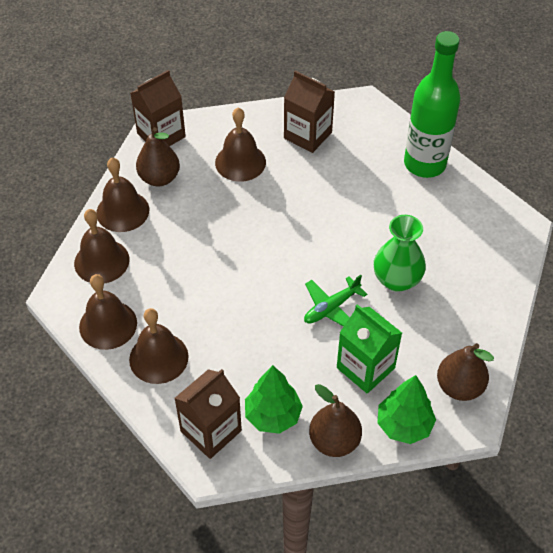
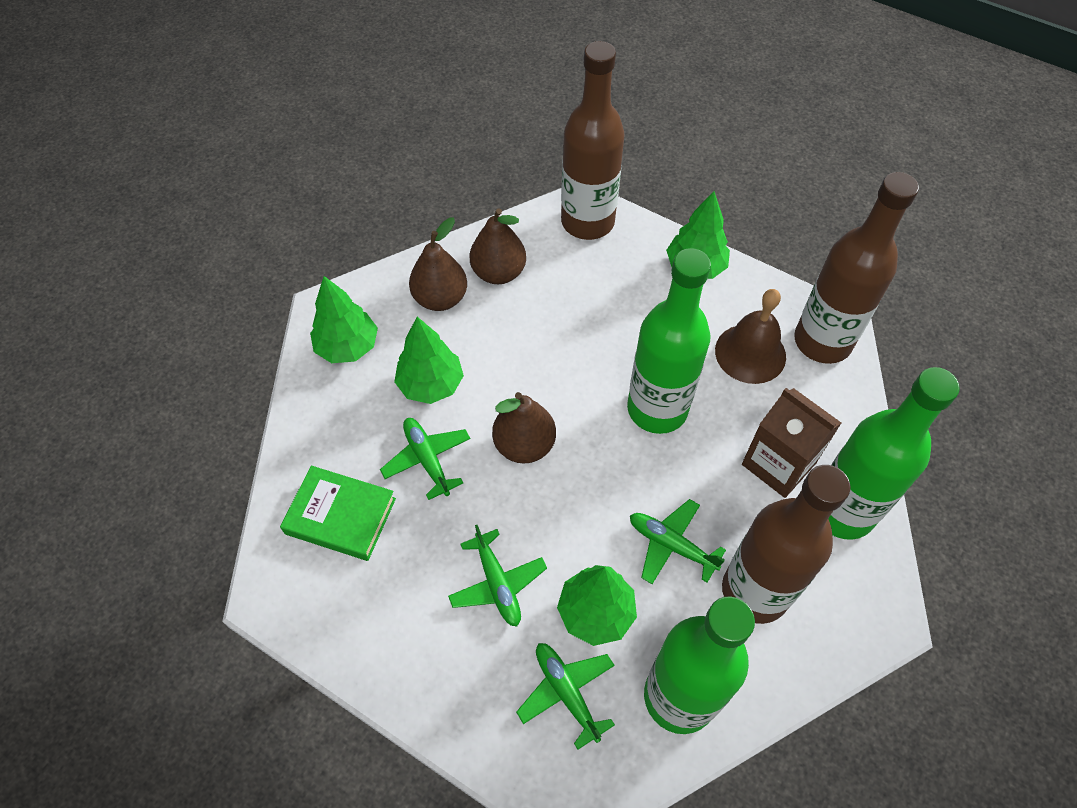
brown bell: 5 -> 1
brown bottle: 0 -> 3
brown carton: 3 -> 1
green book: 0 -> 1
green bottle: 1 -> 3
green carton: 1 -> 0
green plane: 1 -> 4
green tree: 2 -> 4
green vase: 1 -> 0

